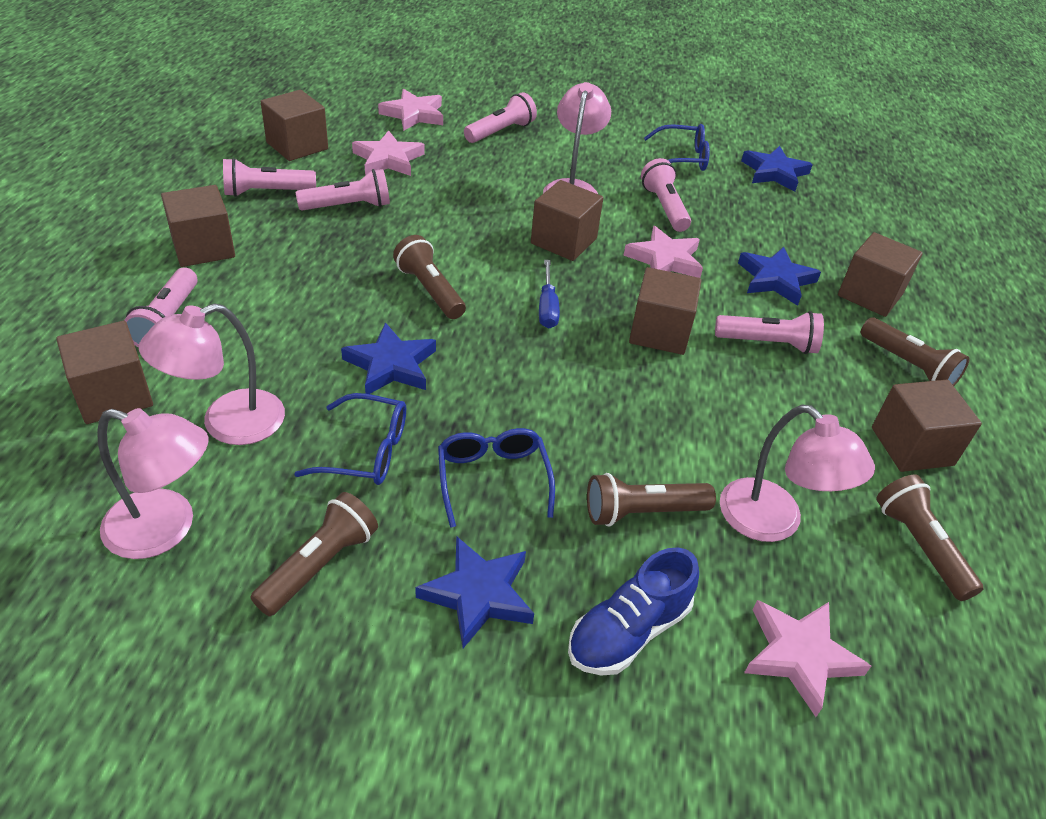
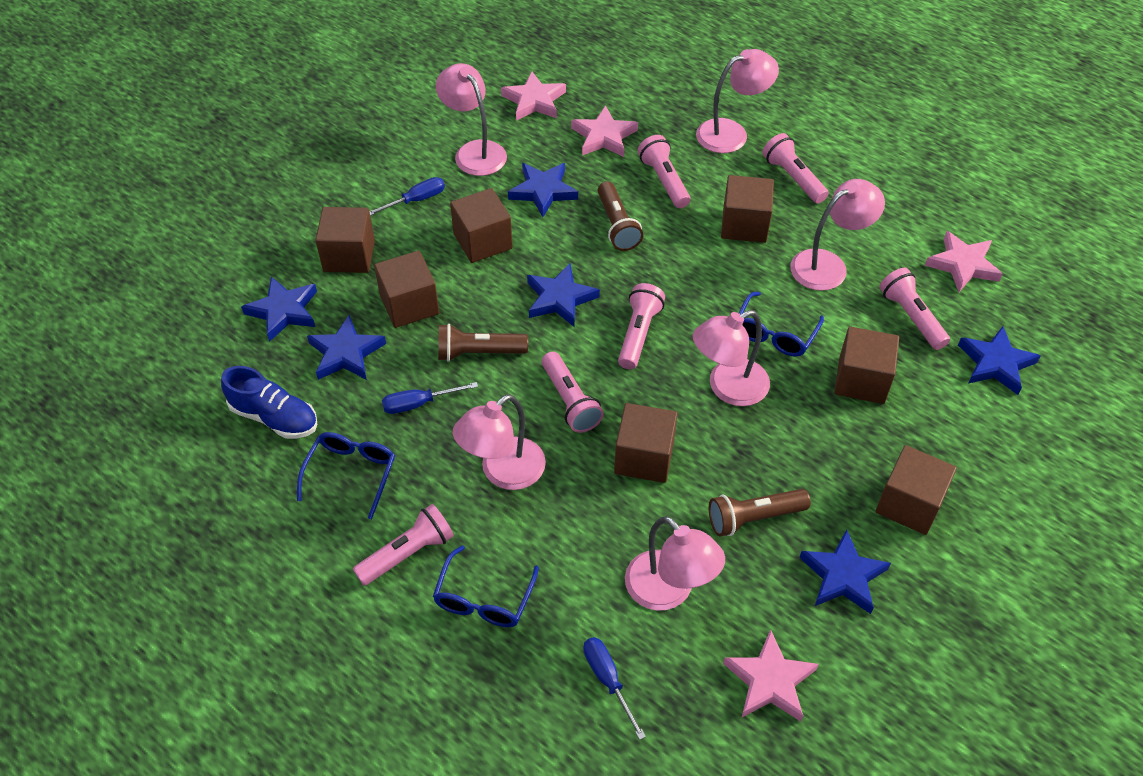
blue screwdriver: 1 -> 3
blue star: 4 -> 6
brown flashlight: 5 -> 3
pink lamp: 4 -> 6

